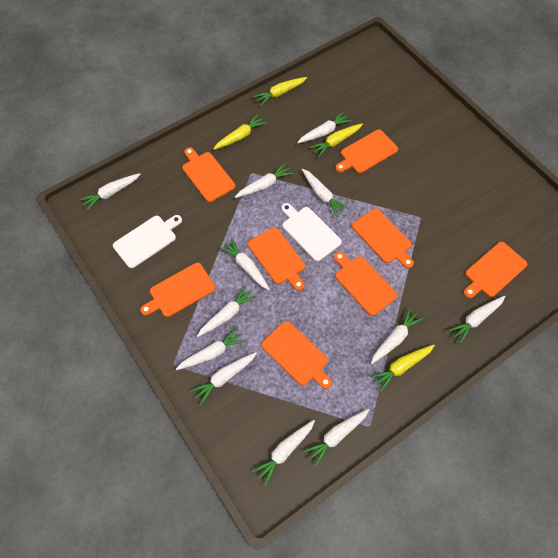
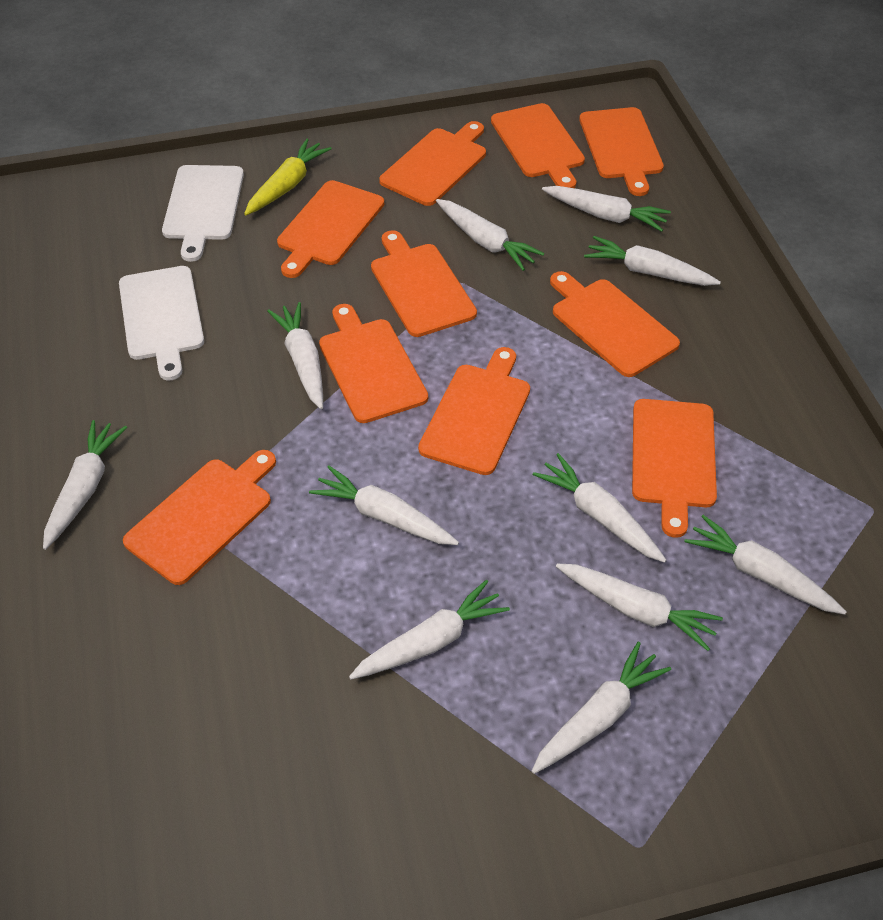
orange cutting board: 8 -> 10
white carrot: 12 -> 11
yellow carrot: 4 -> 1

